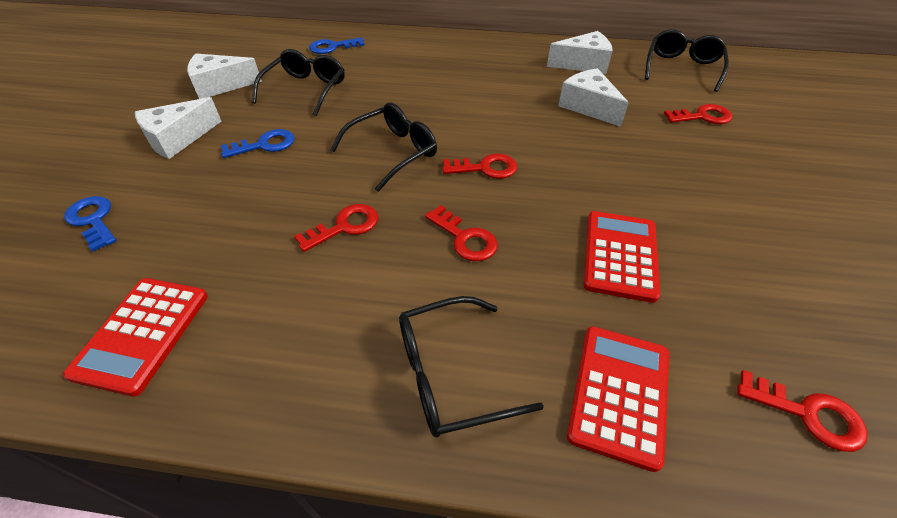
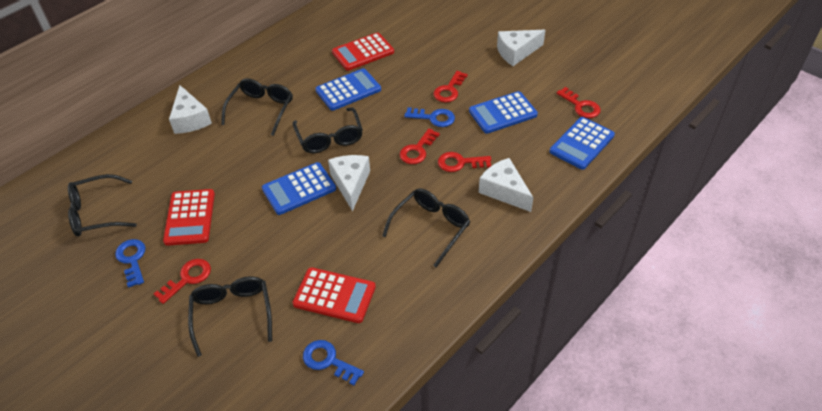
black glasses: 4 -> 5
blue calculator: 0 -> 4

